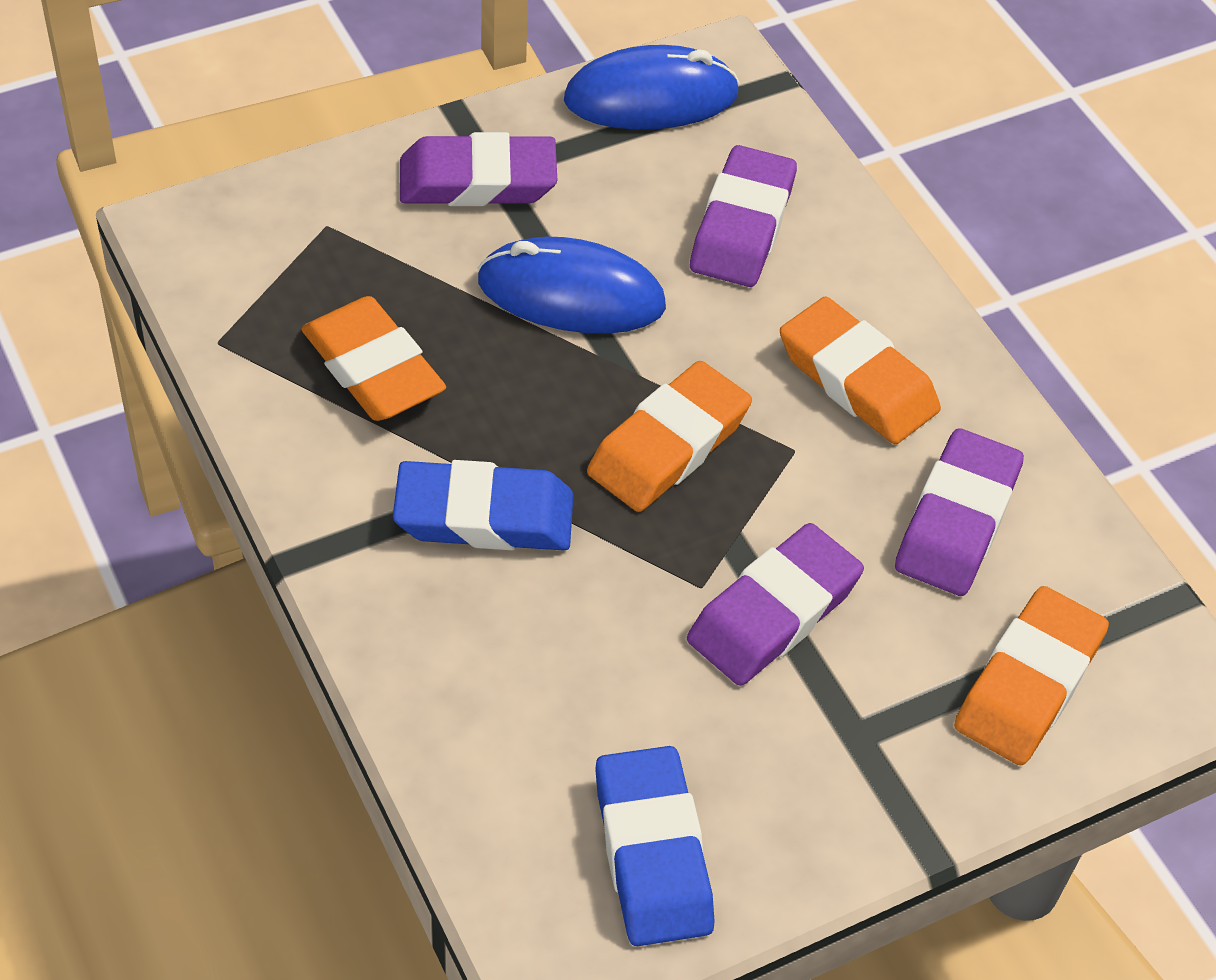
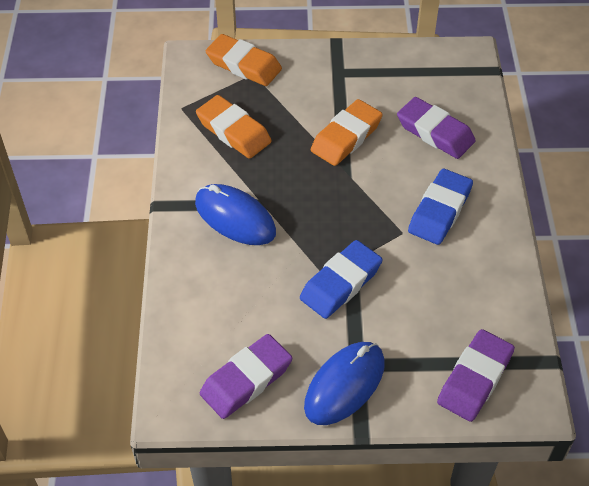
orange eraser: 4 -> 3
purple eraser: 4 -> 3

